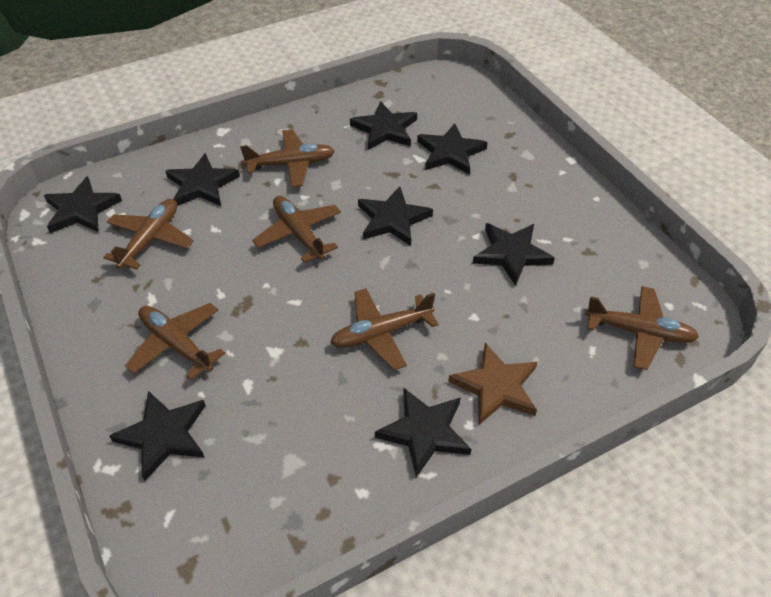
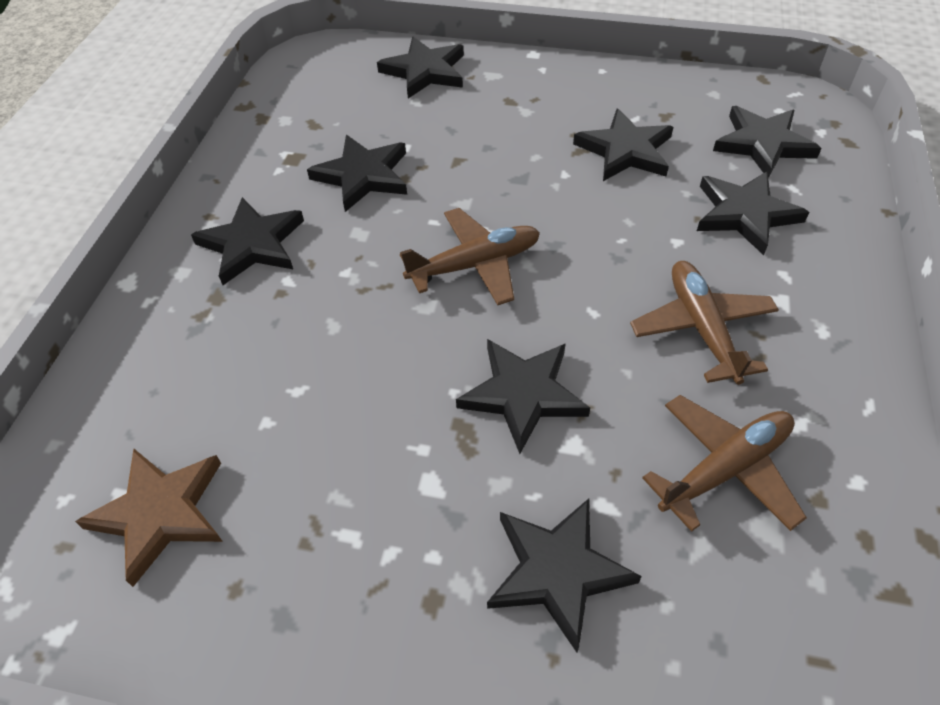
brown plane: 6 -> 3

